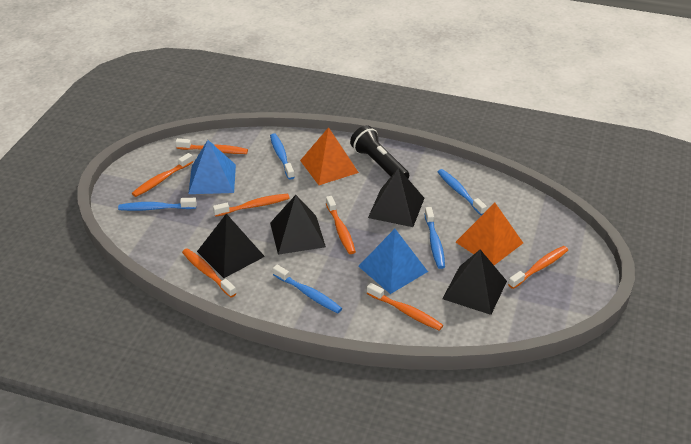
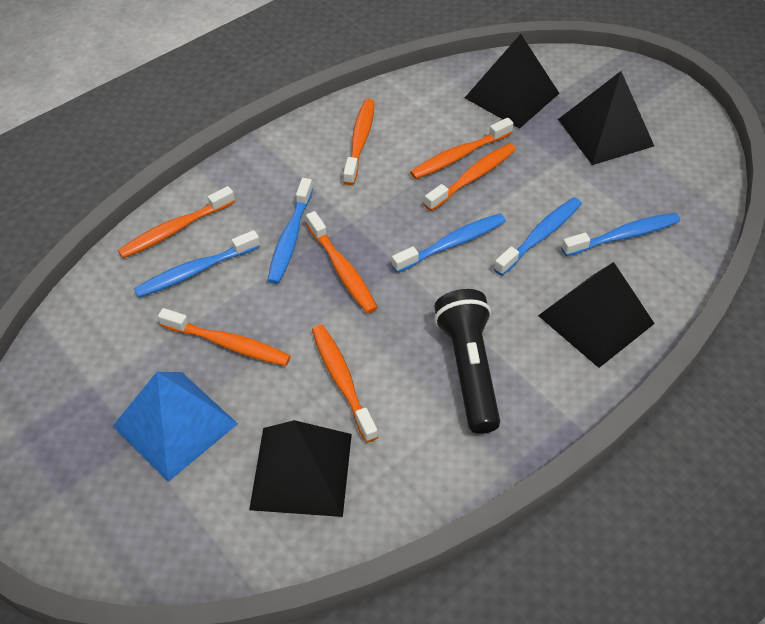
blue pyramid: 2 -> 1
orange pyramid: 2 -> 0

